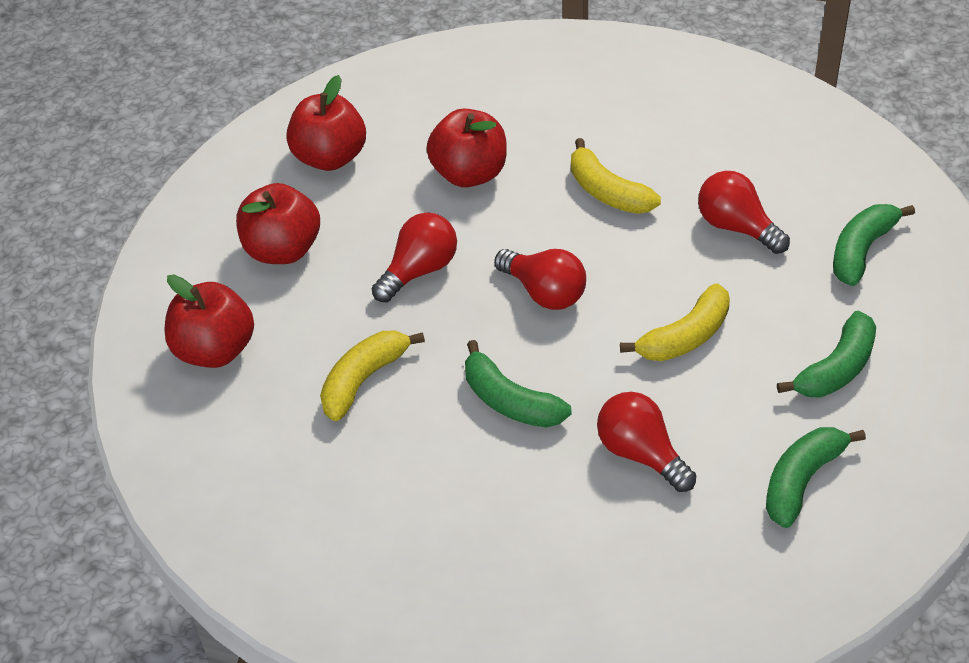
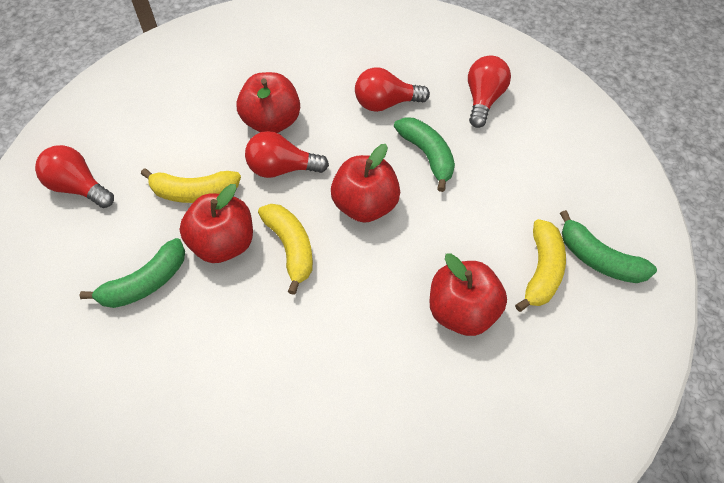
green banana: 4 -> 3

